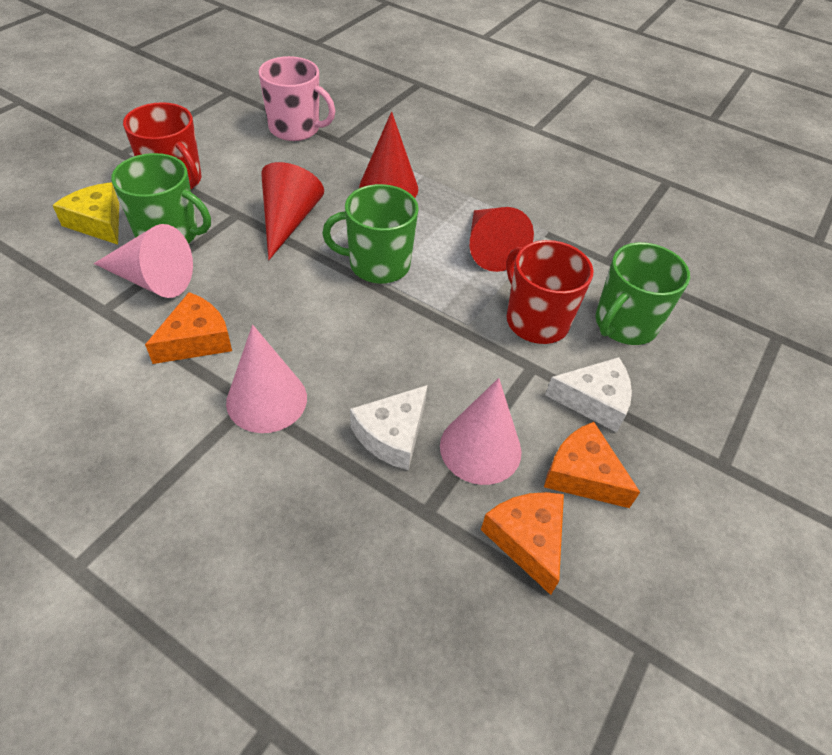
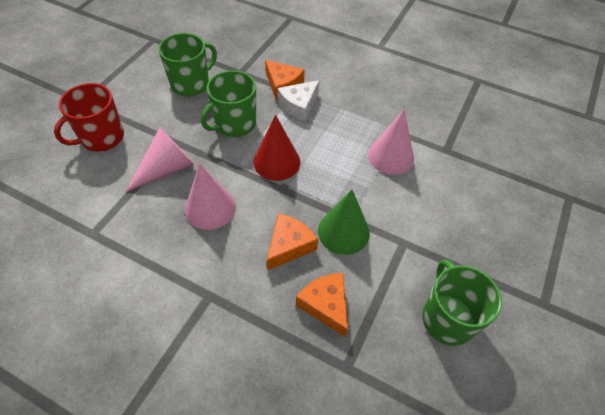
green cone: 0 -> 1
pink mug: 1 -> 0
red cone: 3 -> 1
red mug: 2 -> 1
white cheese: 2 -> 1
yellow cheese: 1 -> 0

